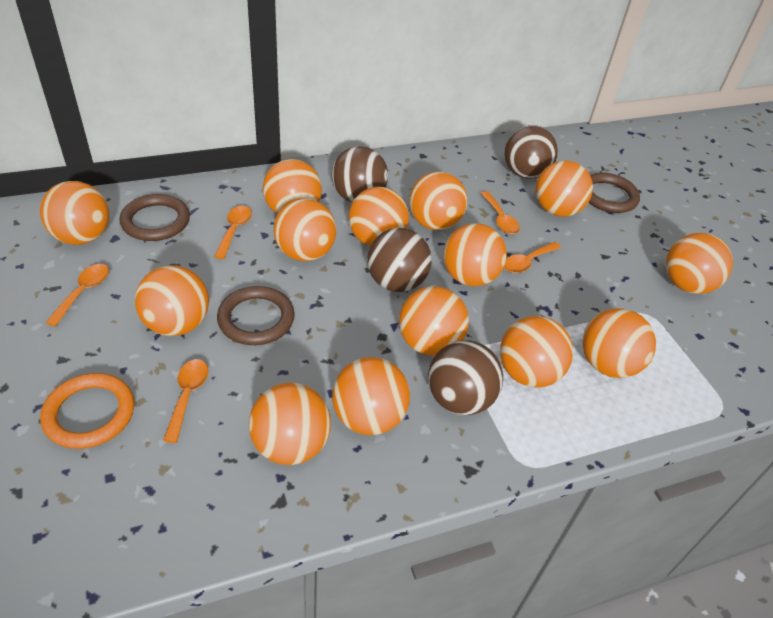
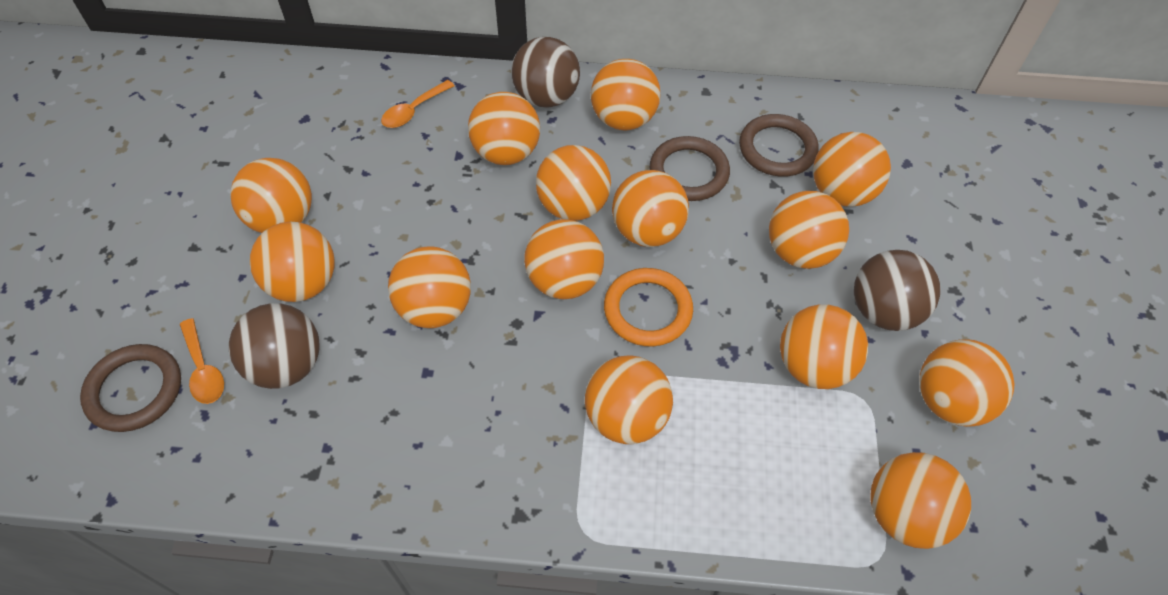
brown ball: 4 -> 3
orange spoon: 5 -> 2

